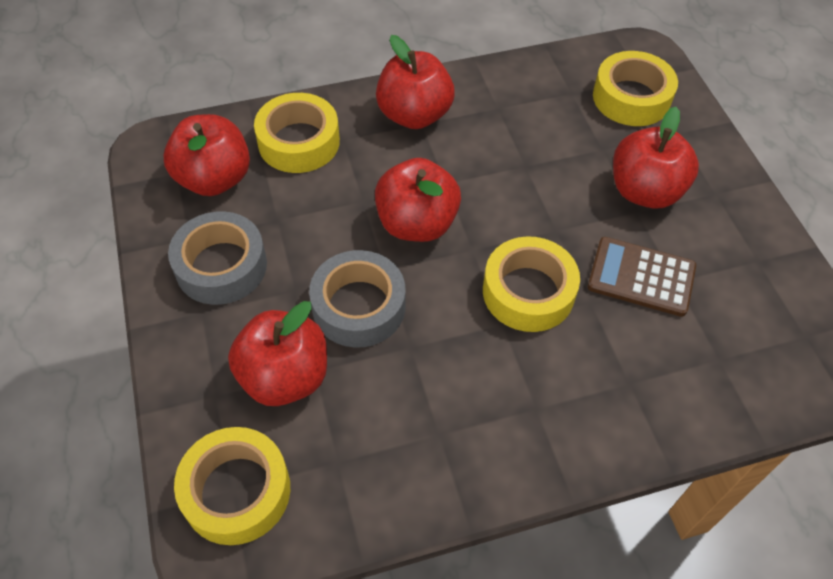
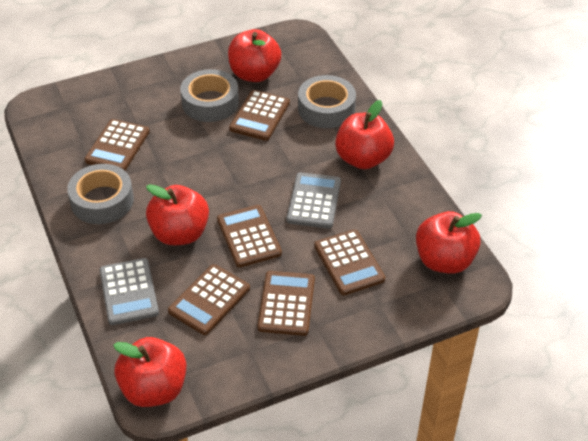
brown calculator: 1 -> 6
grey calculator: 0 -> 2
grey tape: 2 -> 3
yellow tape: 4 -> 0

